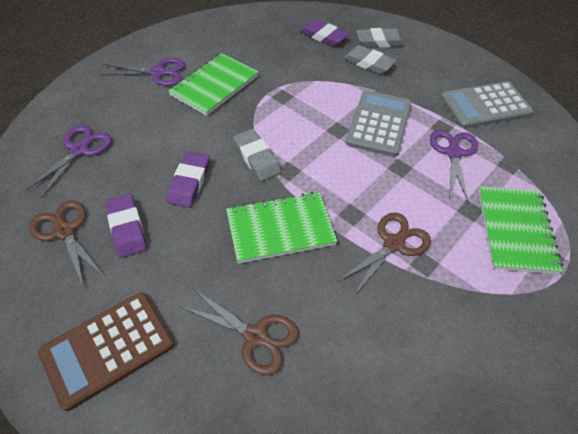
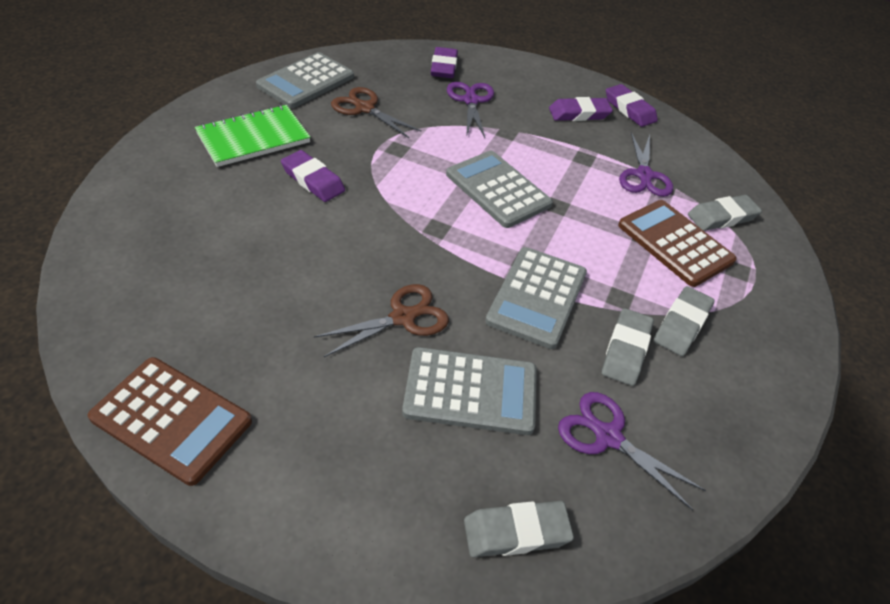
brown calculator: 1 -> 2
brown scissors: 3 -> 2
green notebook: 3 -> 1
grey calculator: 2 -> 4
grey eraser: 3 -> 4
purple eraser: 3 -> 4

